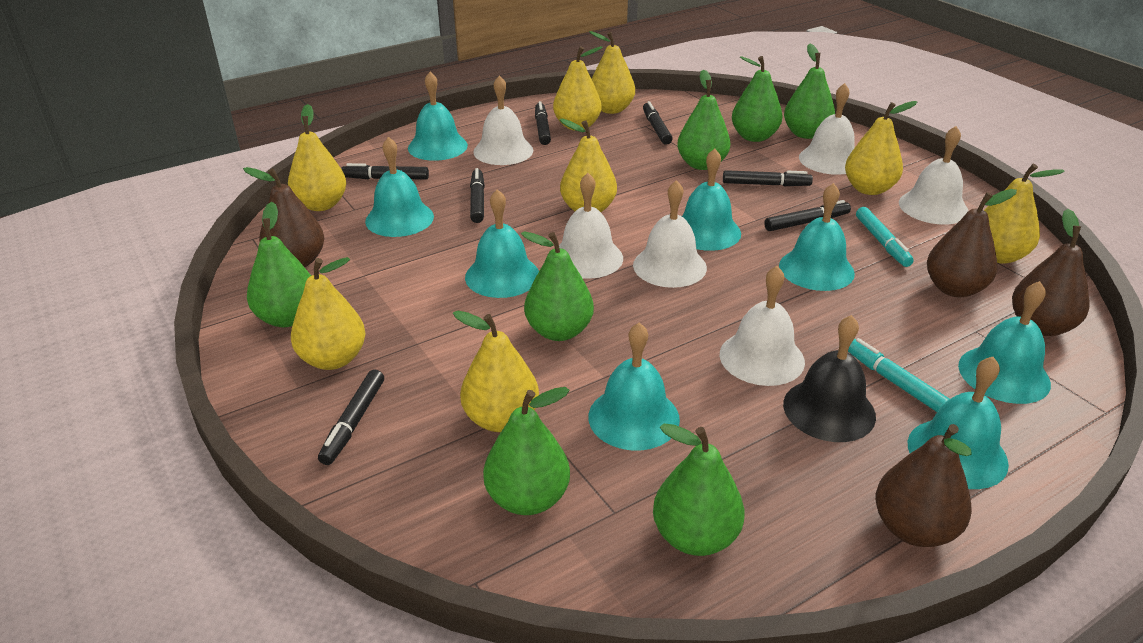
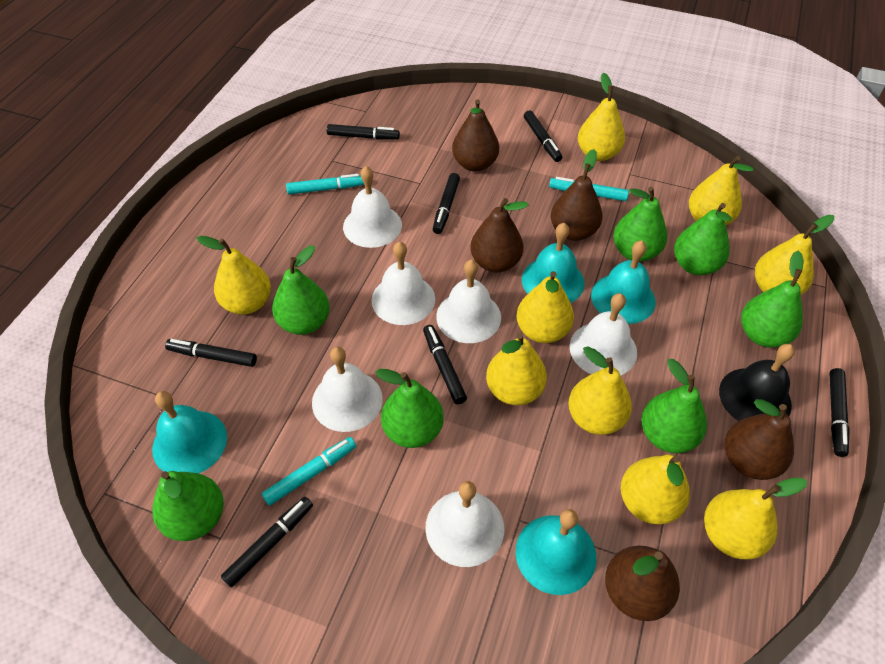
brown pear: 4 -> 5
turquoise bell: 8 -> 4
turquoise marker: 2 -> 3
yellow pear: 8 -> 9

